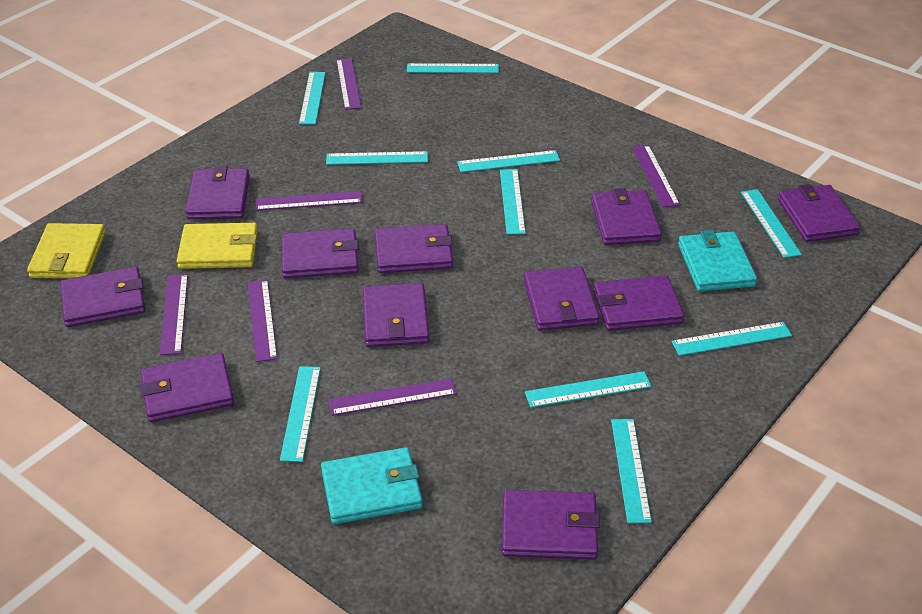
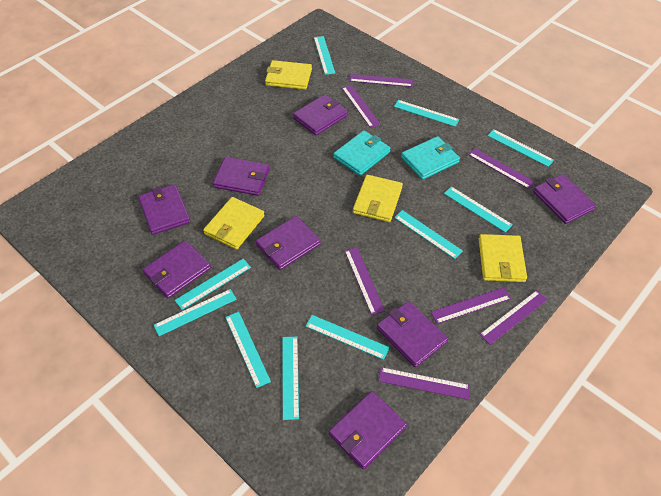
purple ruler: 6 -> 7
purple wallet: 11 -> 8
yellow wallet: 2 -> 4

